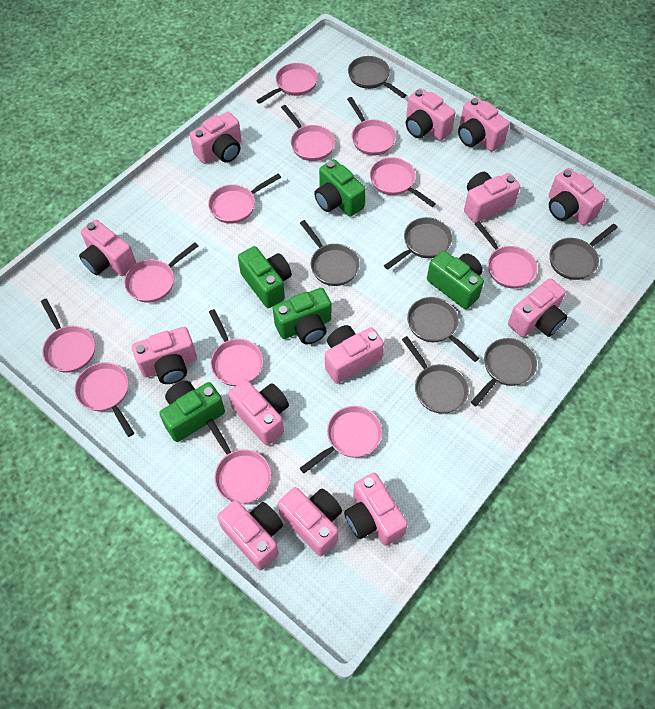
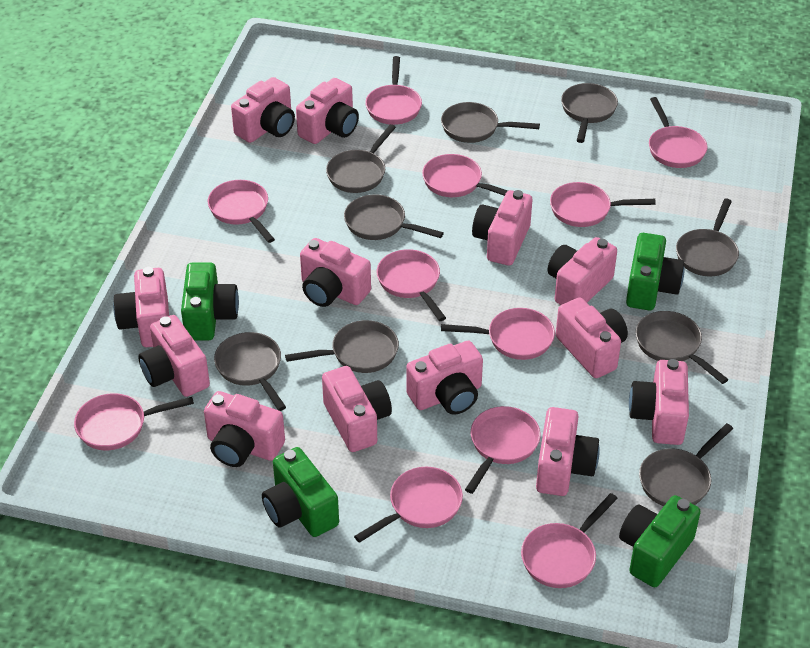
green camera: 5 -> 4
grey pan: 7 -> 9
pink pan: 12 -> 11

